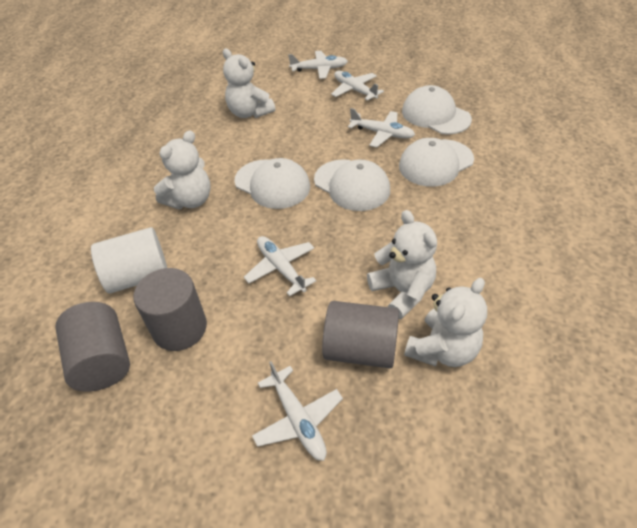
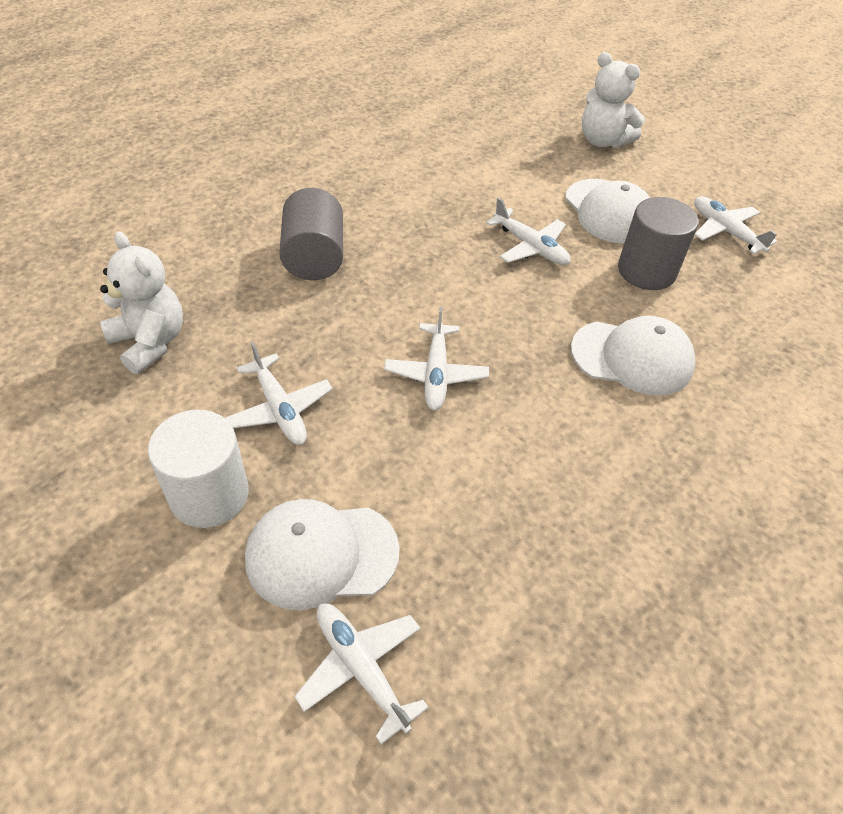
grey cylinder: 3 -> 2
white cap: 4 -> 3
white teddy bear: 4 -> 2

